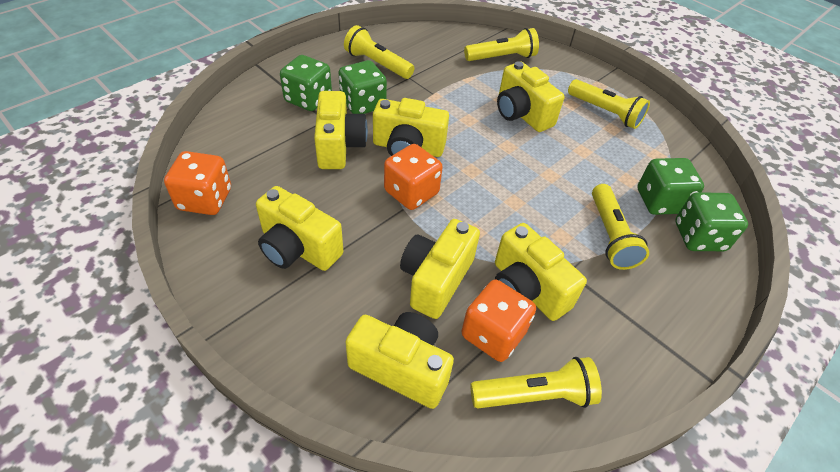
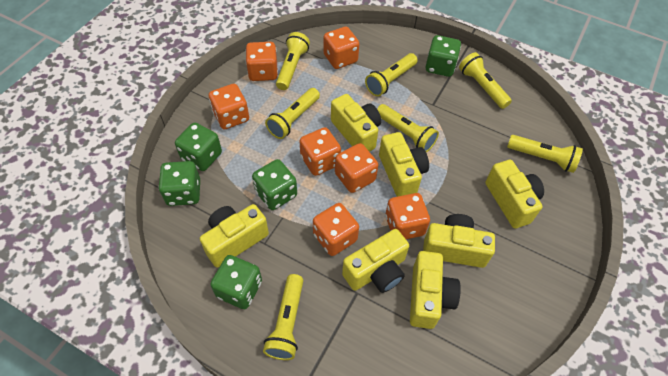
green dice: 4 -> 5
orange dice: 3 -> 7
yellow flashlight: 5 -> 7

